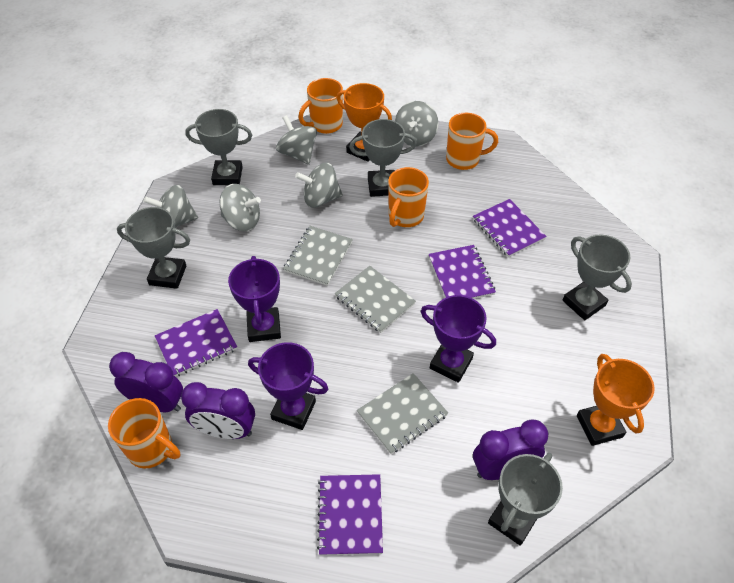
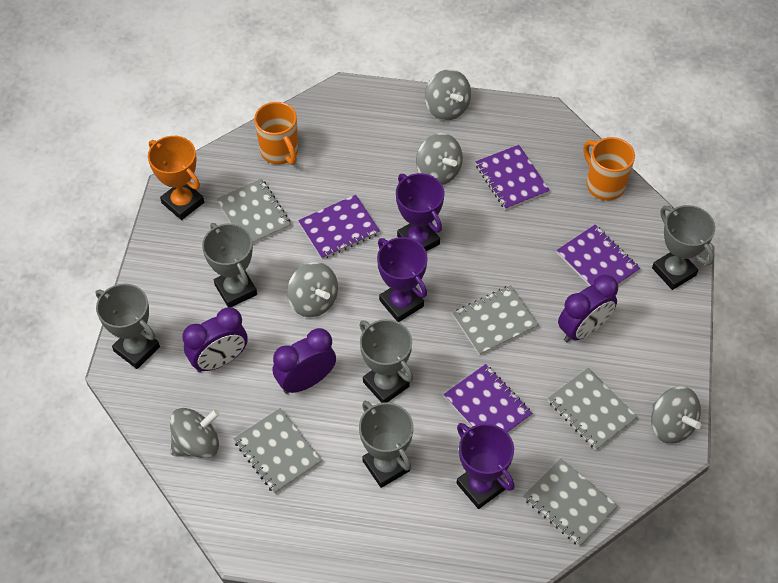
grey notebook: 3 -> 5
orange mug: 4 -> 2
orange trophy: 2 -> 1

